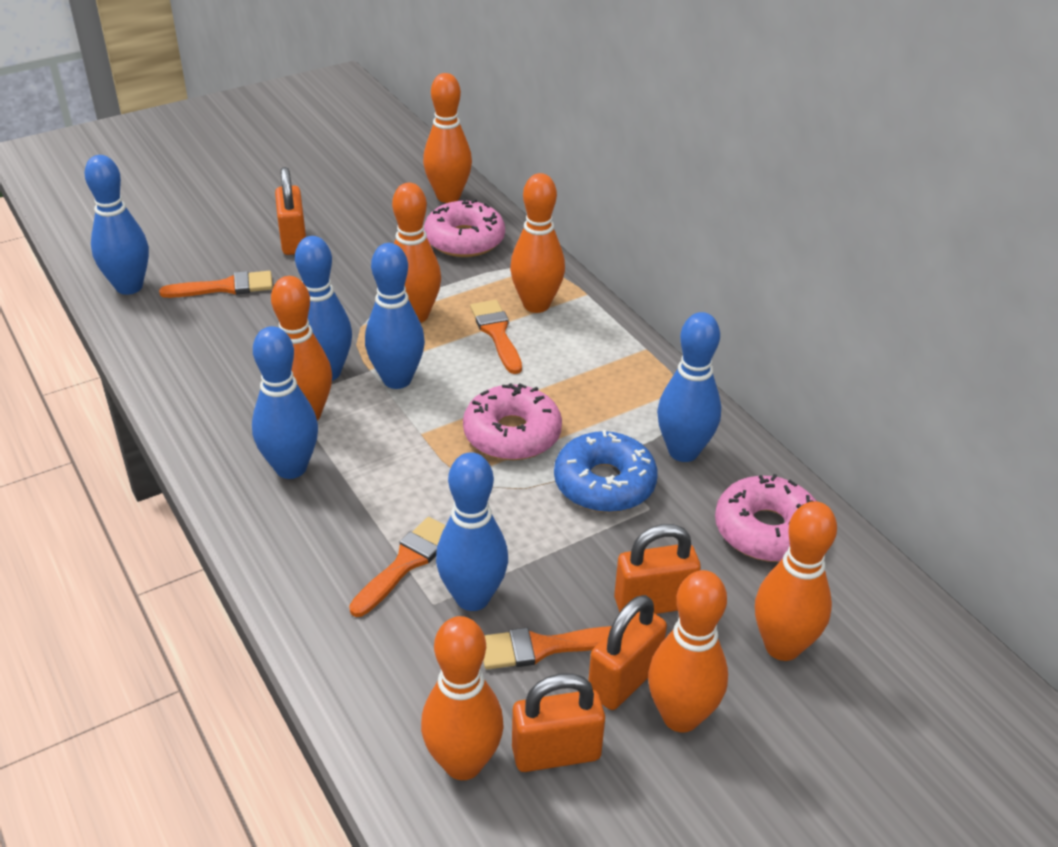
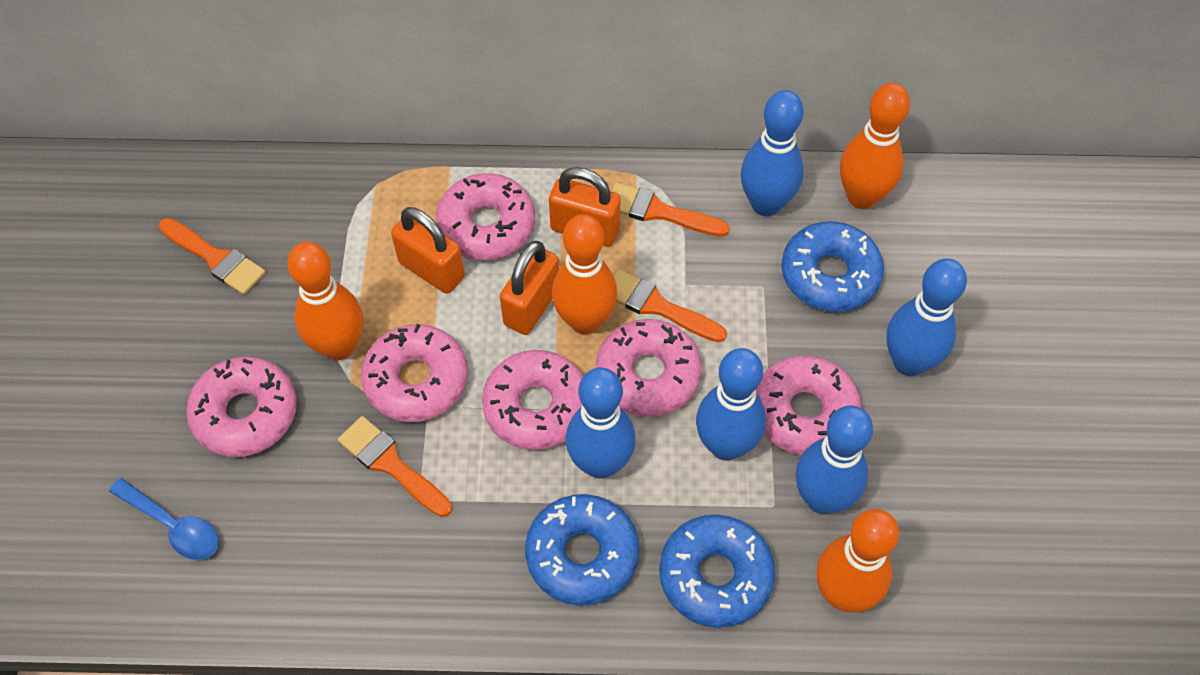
blue bowling pin: 6 -> 5
blue donut: 1 -> 3
blue spoon: 0 -> 1
orange bowling pin: 7 -> 4
orange padlock: 4 -> 3
pink donut: 3 -> 6

